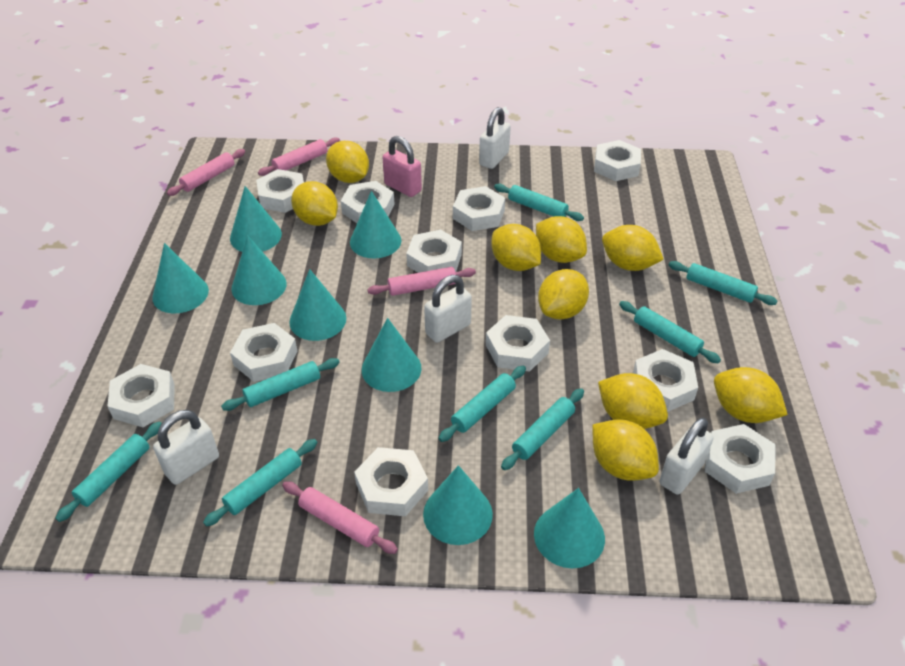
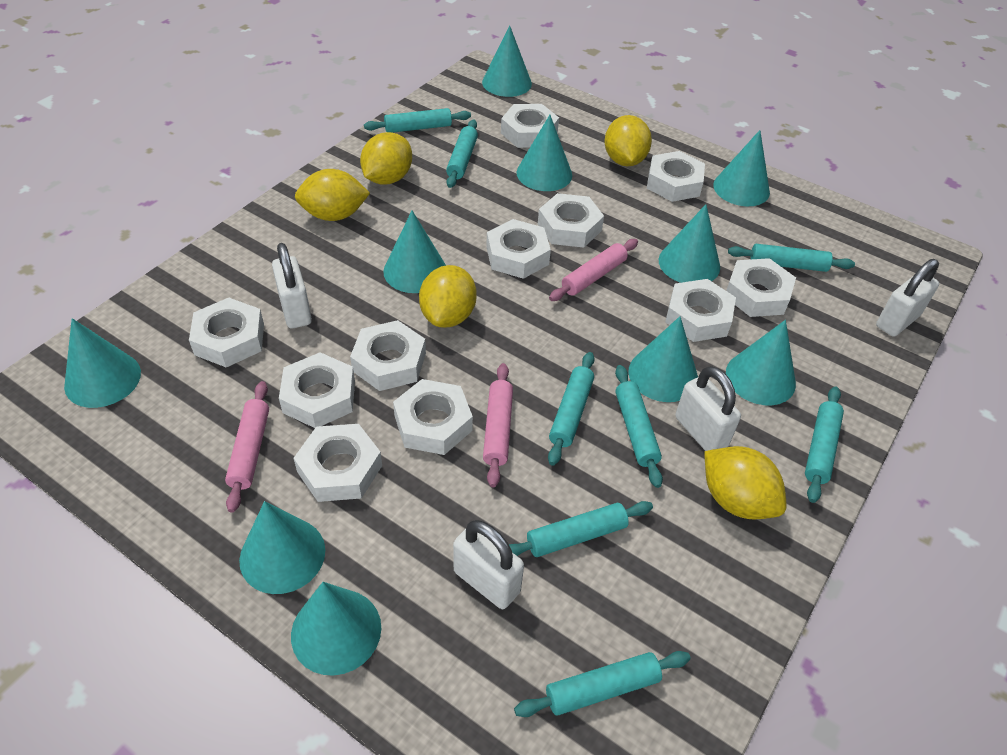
pink padlock: 1 -> 0
pink rolling pin: 4 -> 3
turquoise cone: 8 -> 10
yellow lemon: 9 -> 5

